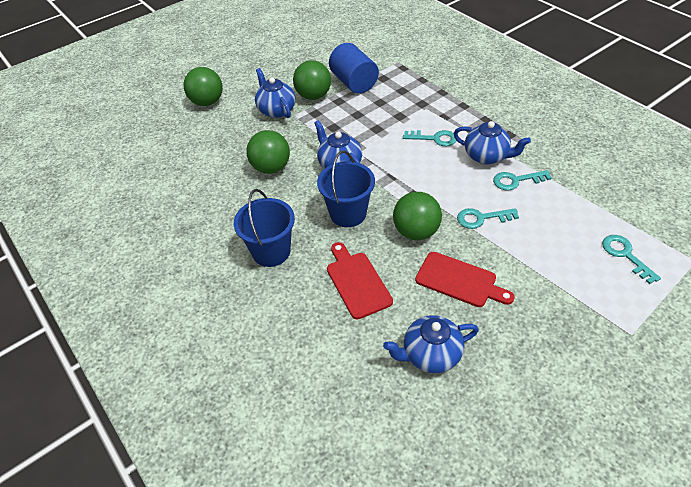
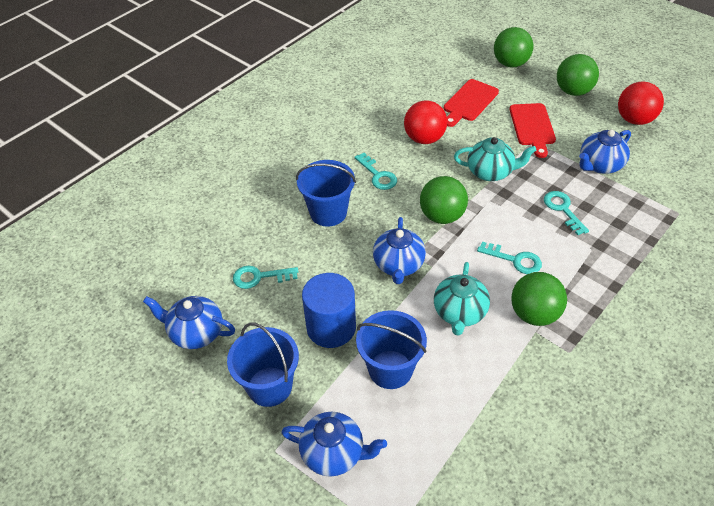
blue bucket: 2 -> 3
red ball: 0 -> 2
turquoise teapot: 0 -> 2

